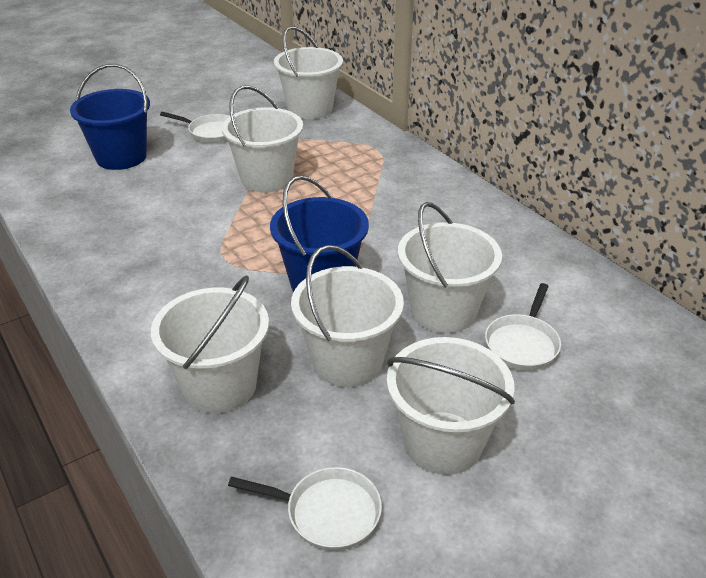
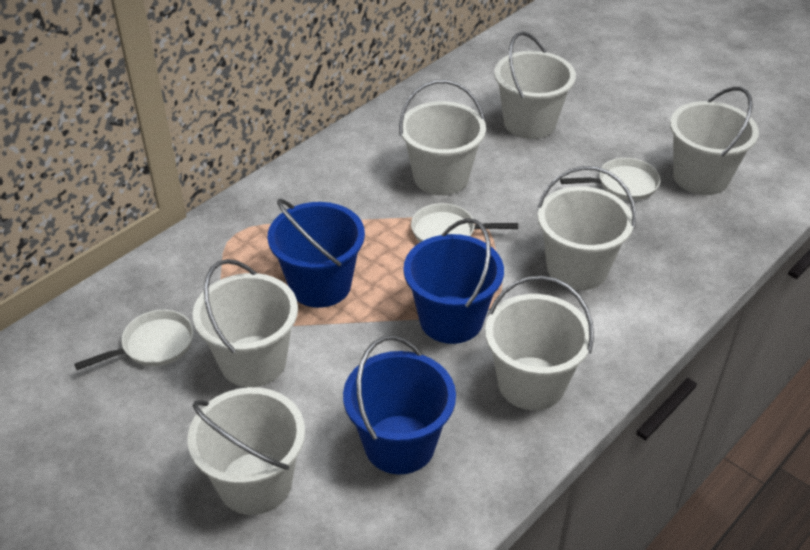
blue bucket: 2 -> 3
white bucket: 6 -> 7

